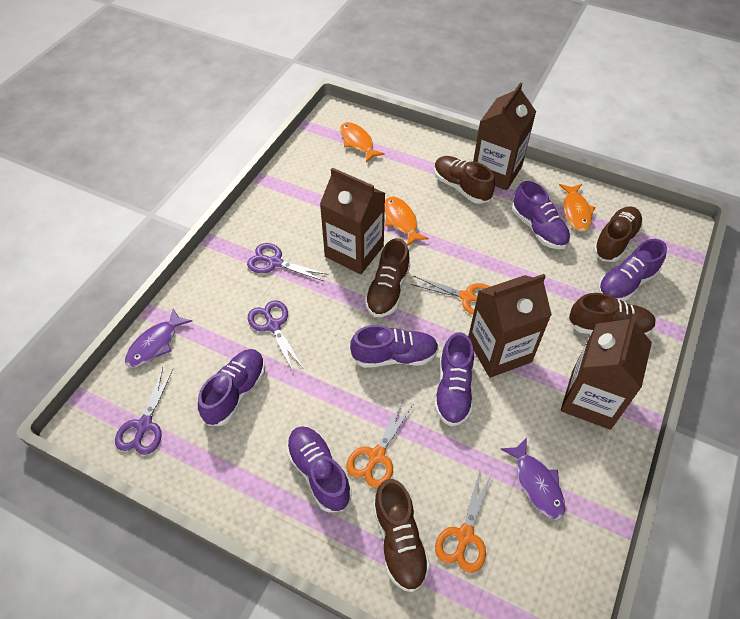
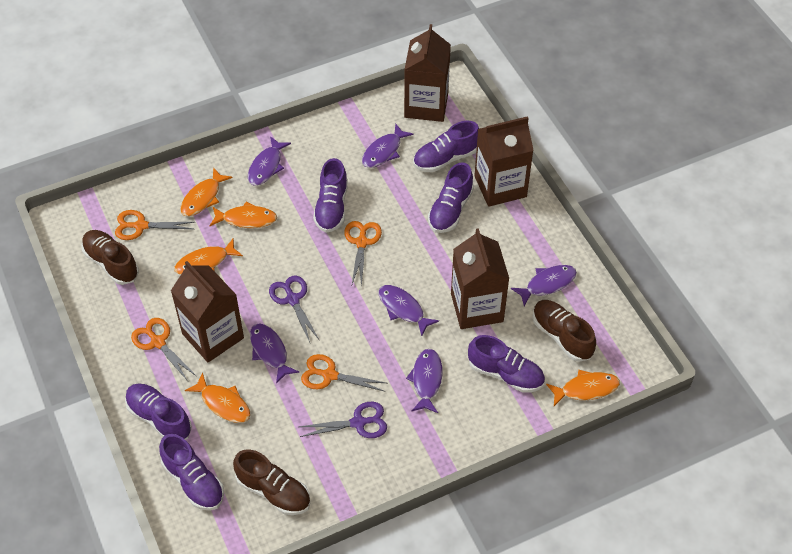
brown shoe: 5 -> 3
orange fish: 3 -> 5
orange scissors: 3 -> 4
purple fish: 2 -> 6
purple scissors: 3 -> 2

